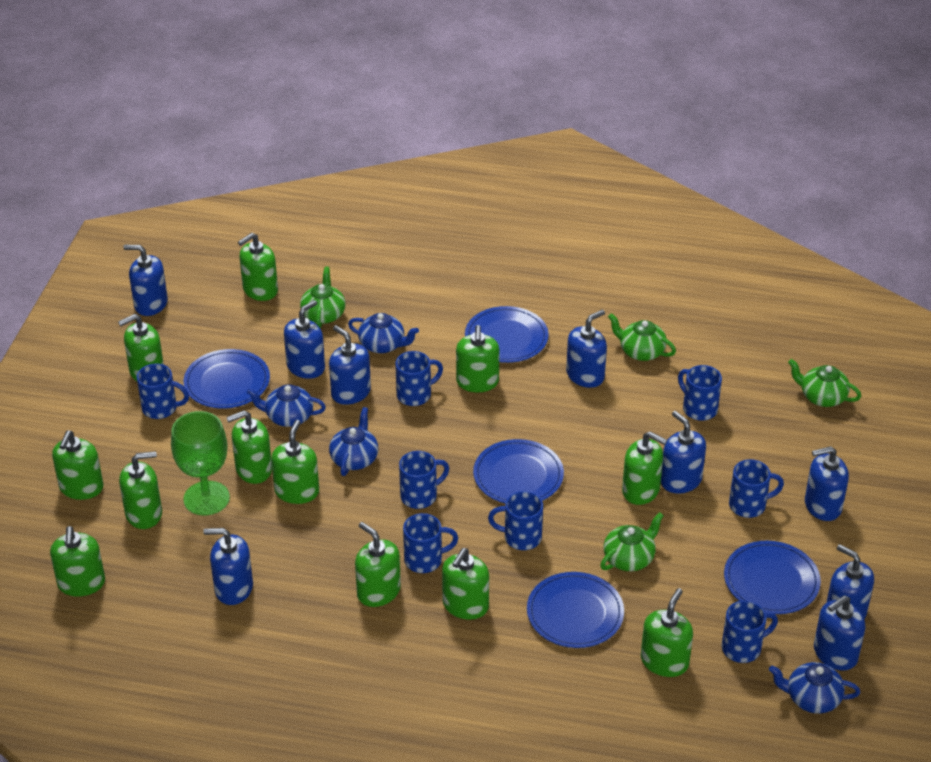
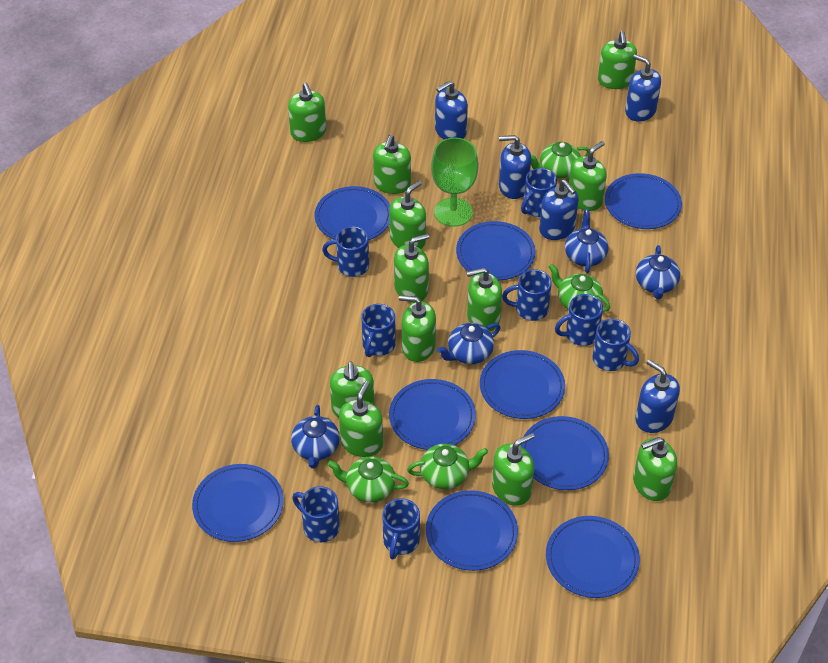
blue plate: 5 -> 9
blue soap dispenser: 9 -> 5

